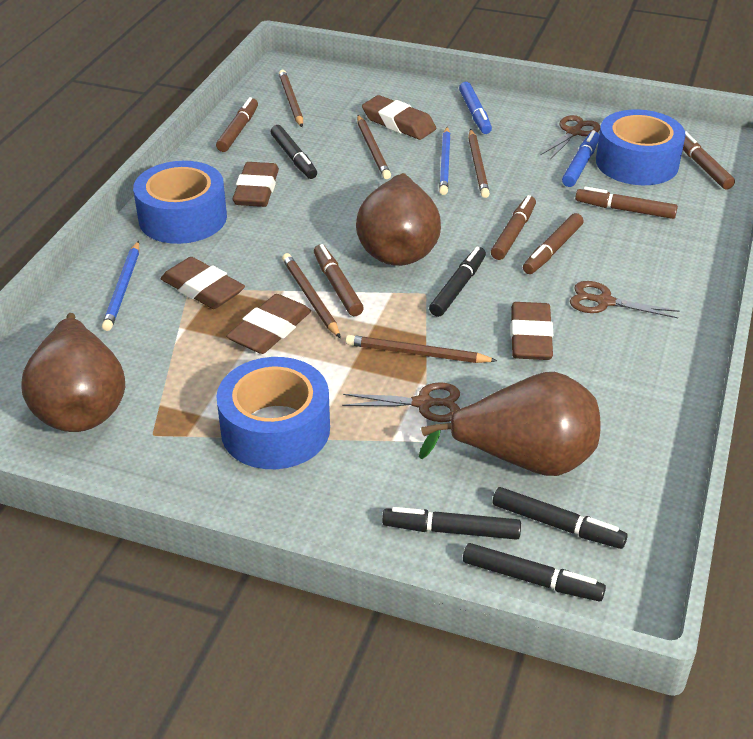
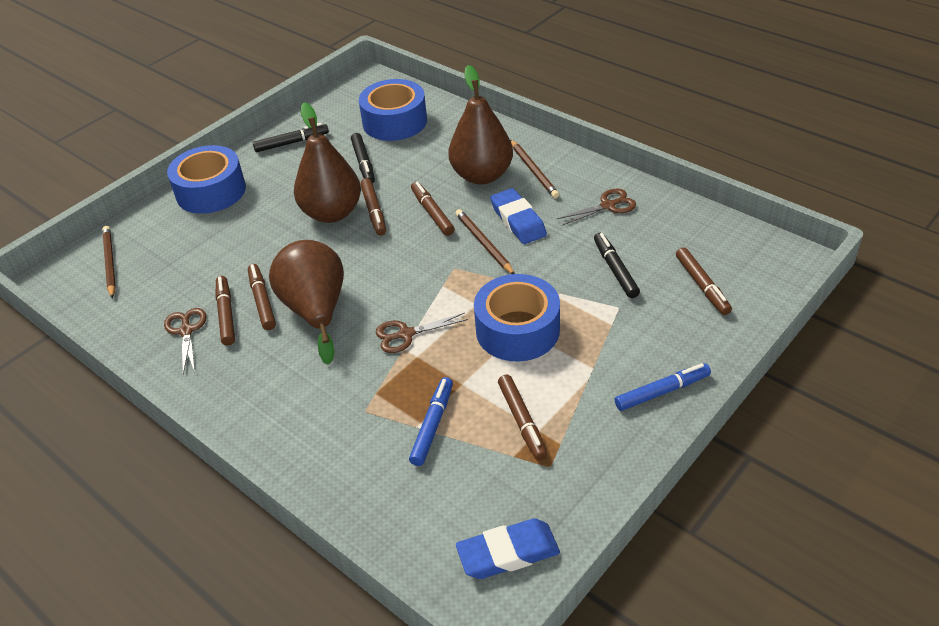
black marker: 5 -> 3
blue eraser: 0 -> 2
blue pencil: 2 -> 0
brown eraser: 5 -> 0
brown pencil: 5 -> 3

